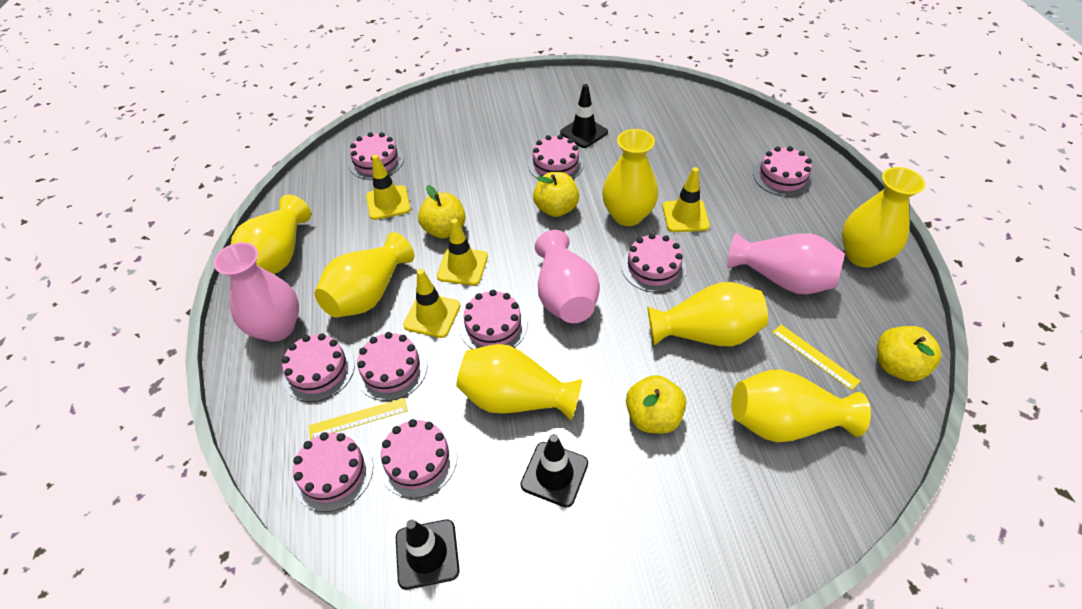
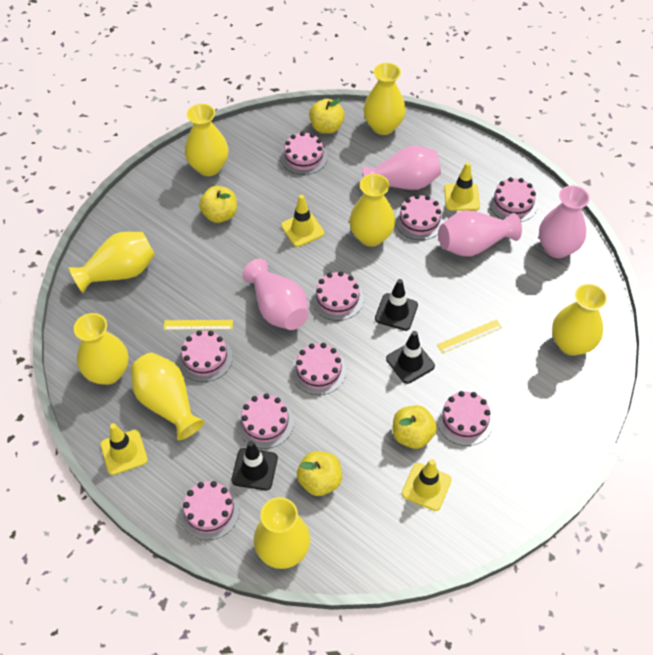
pink vase: 3 -> 4
yellow vase: 7 -> 8

